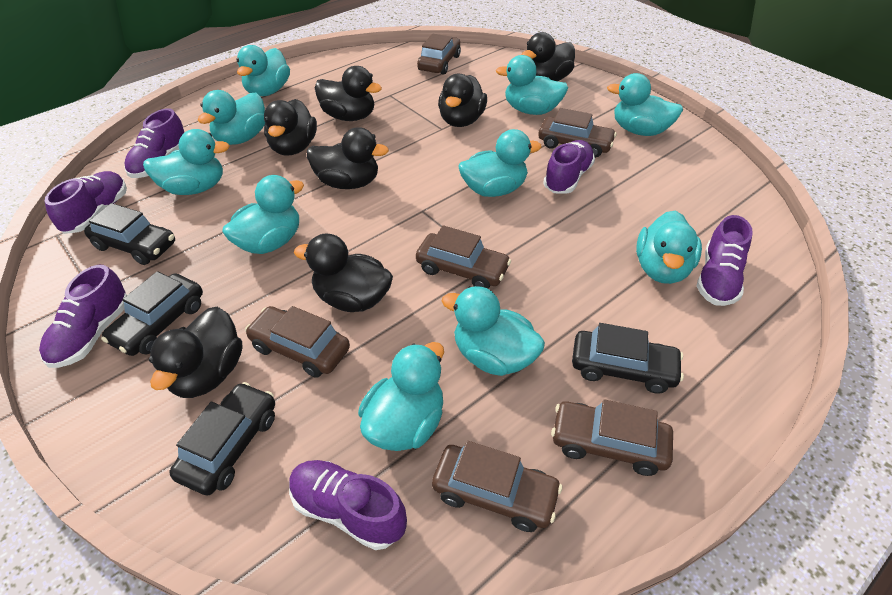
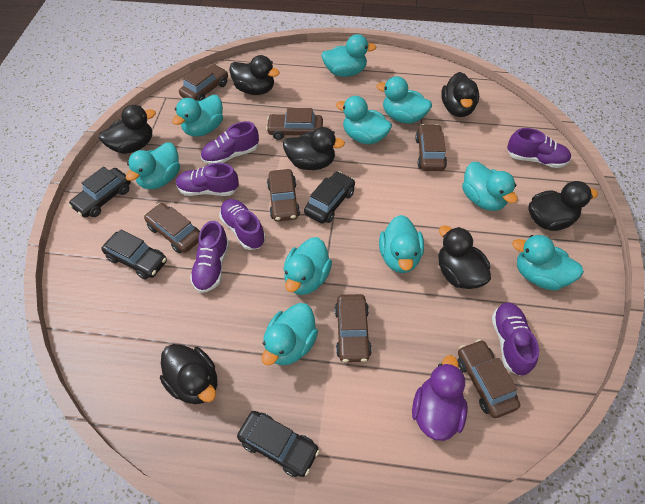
brown car: 6 -> 7
purple duck: 0 -> 1

